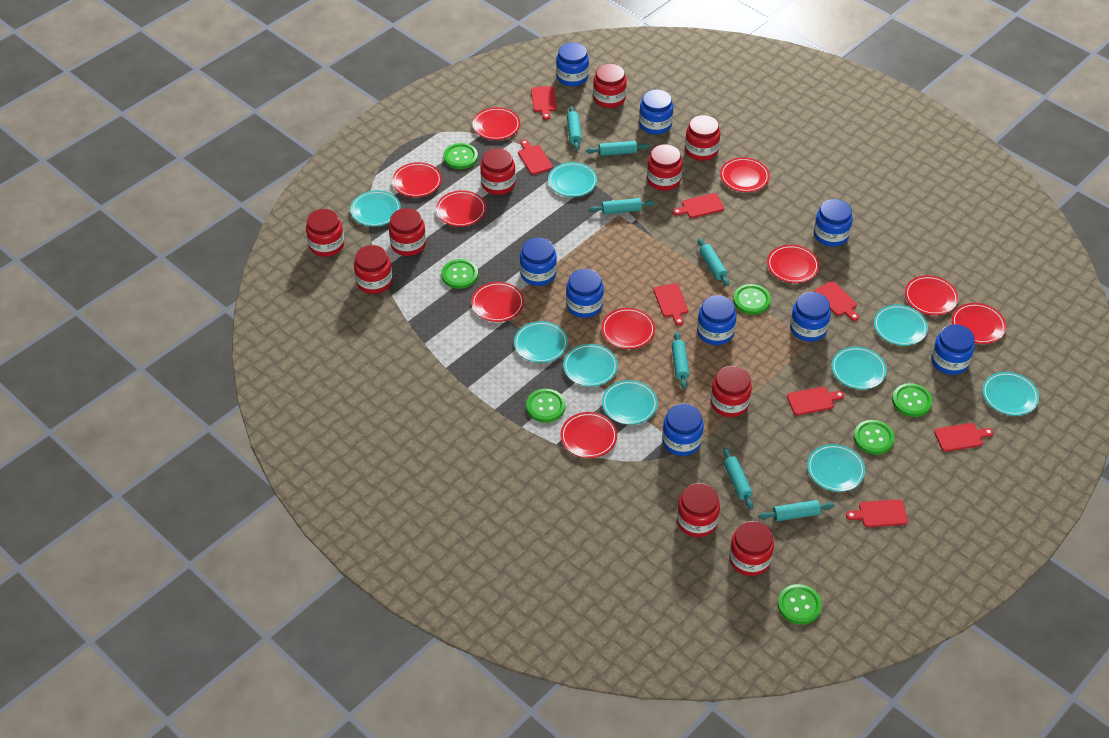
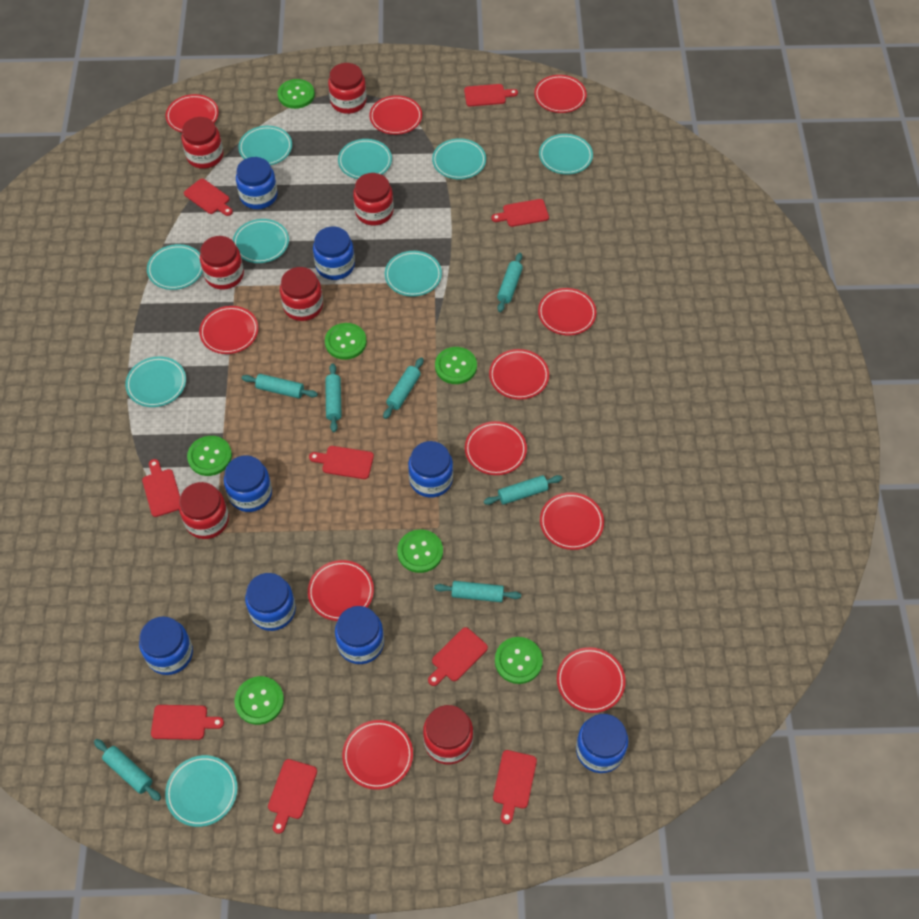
blue jar: 9 -> 8
red cutting board: 8 -> 9
red jar: 10 -> 7
red plate: 10 -> 11

